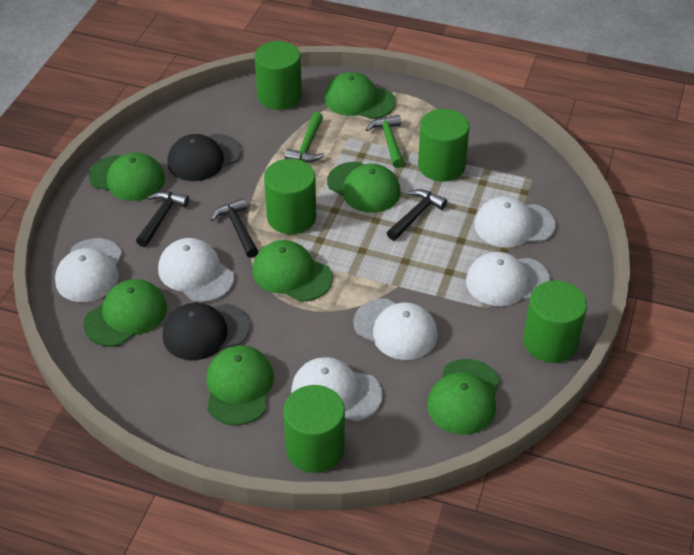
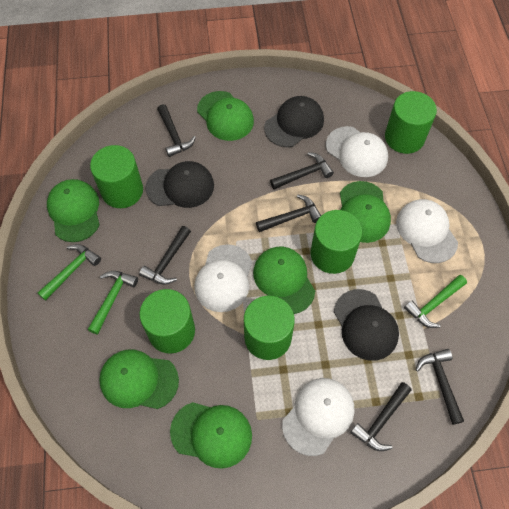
black cap: 2 -> 3
black hammer: 3 -> 6
green cap: 7 -> 6
green hammer: 2 -> 3
white cap: 6 -> 4

